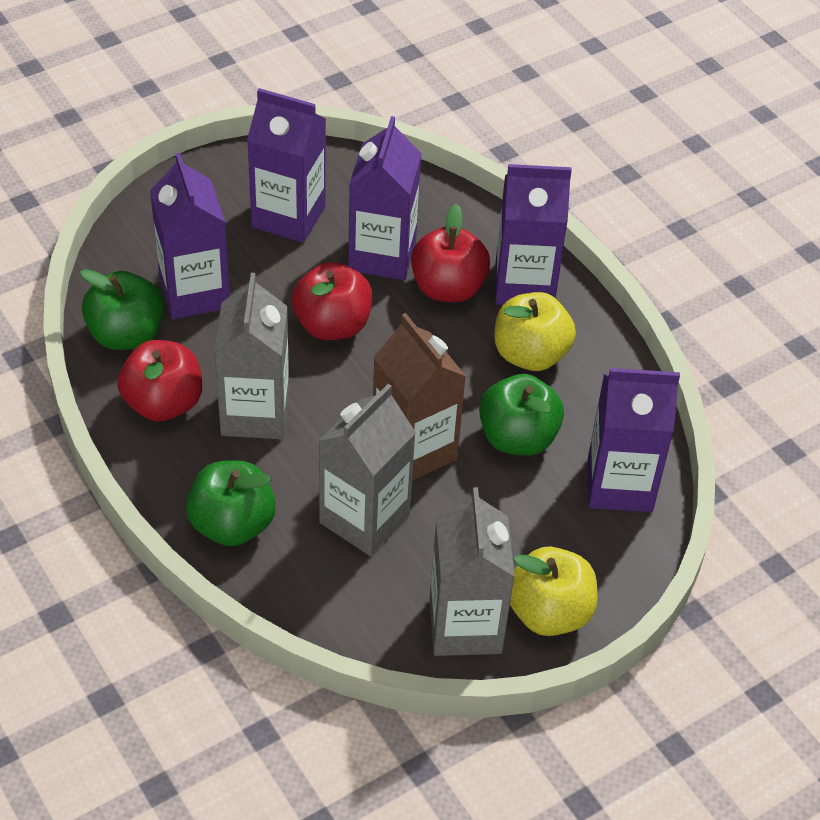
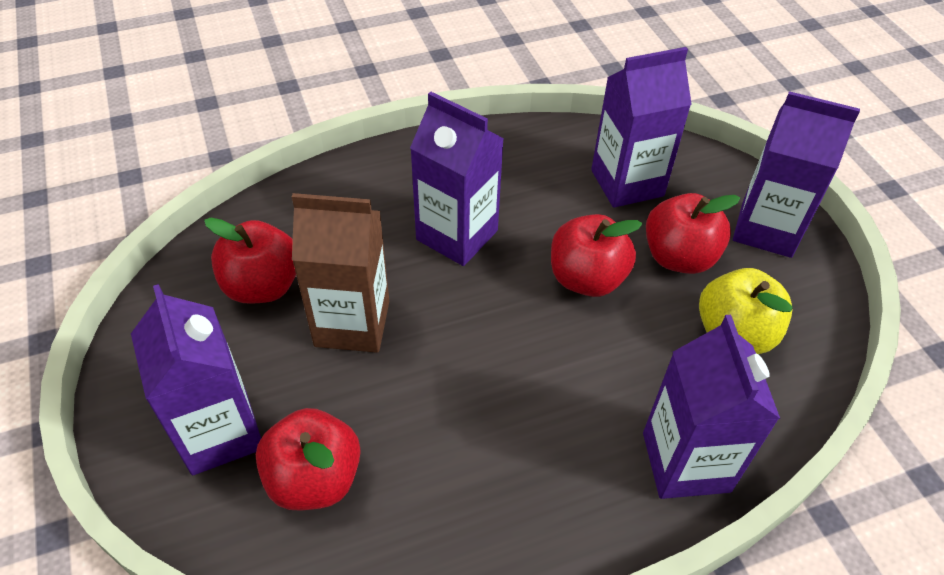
green apple: 3 -> 0
grey carton: 3 -> 0
red apple: 3 -> 4
yellow apple: 2 -> 1

